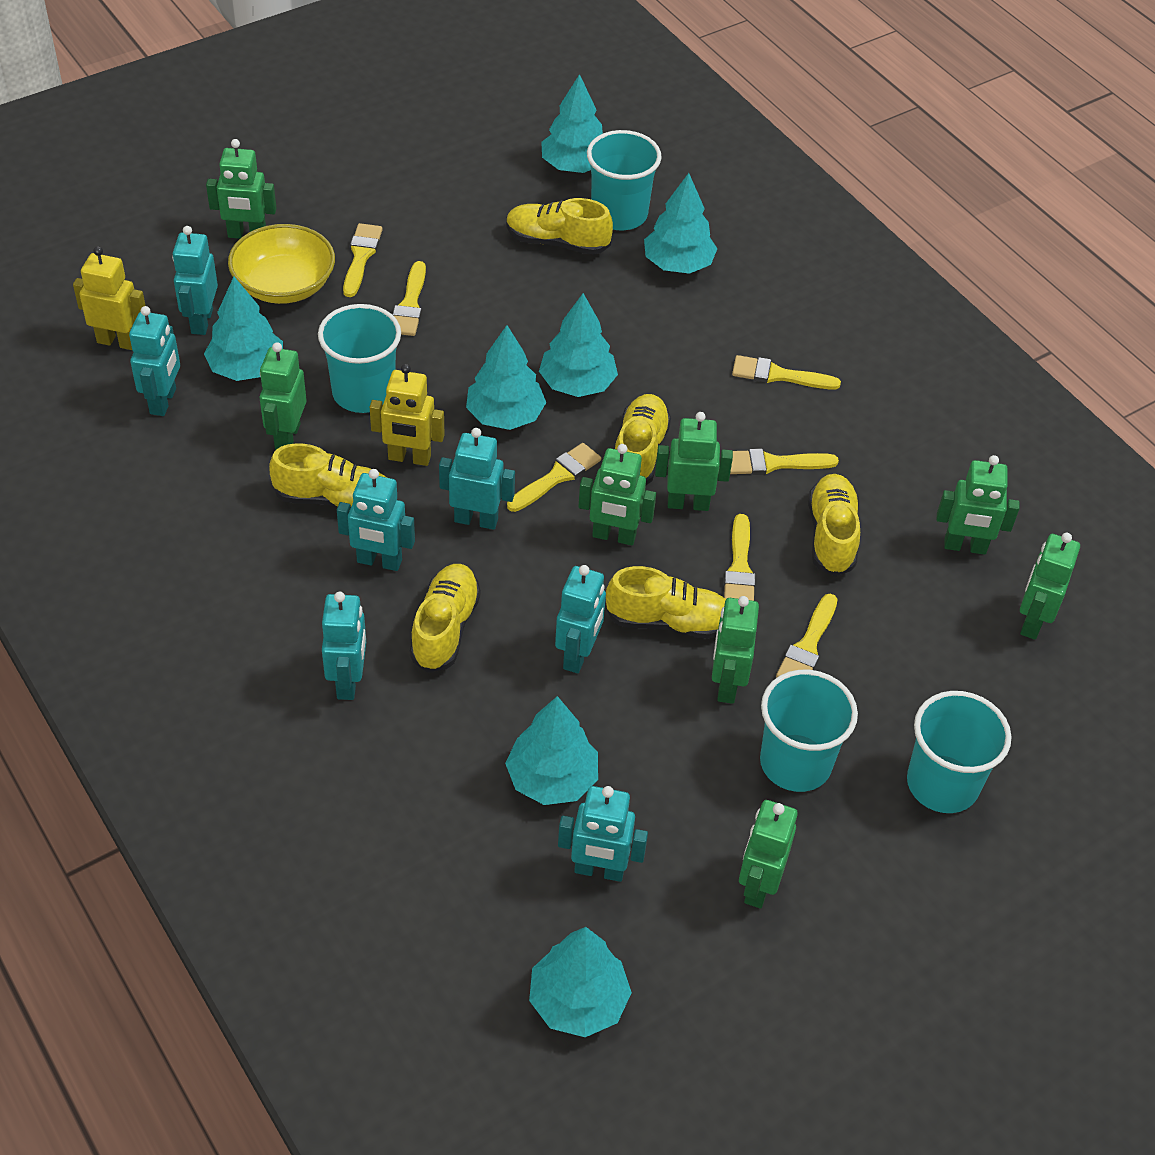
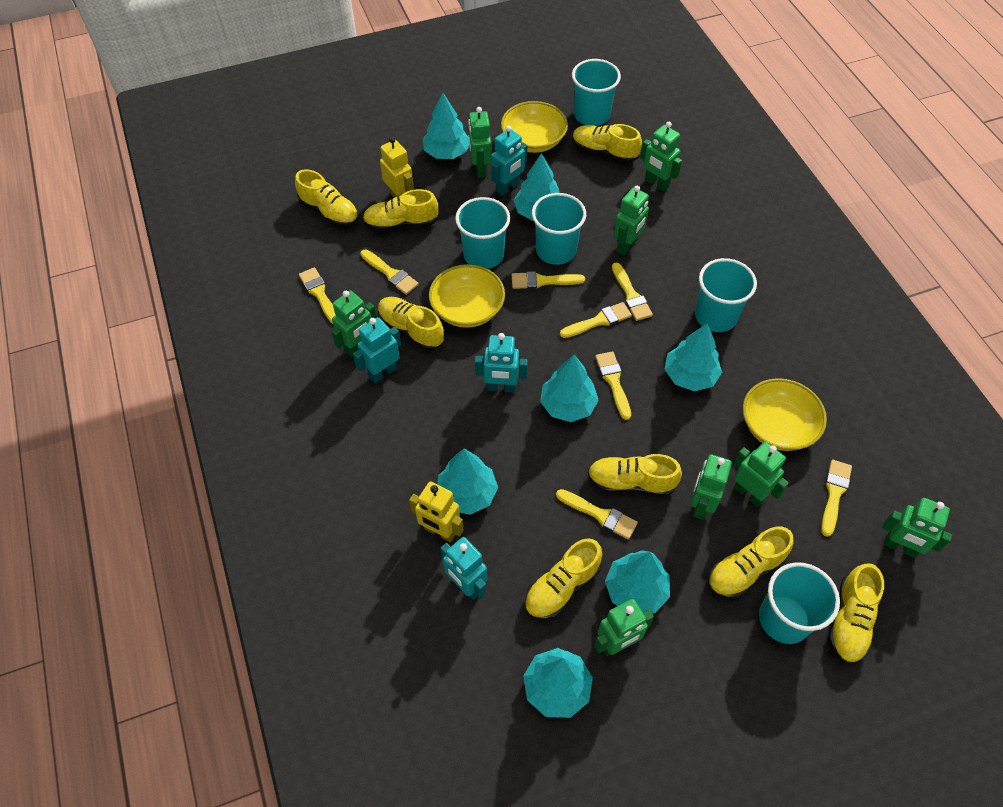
turquoise cup: 4 -> 5
turquoise robot: 7 -> 4
yellow bowl: 1 -> 3
yellow brush: 7 -> 8
yellow shoe: 6 -> 8

